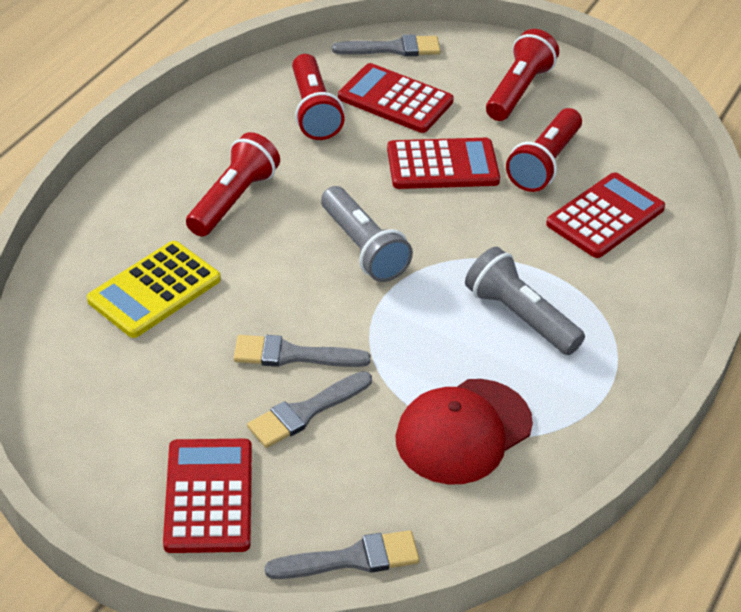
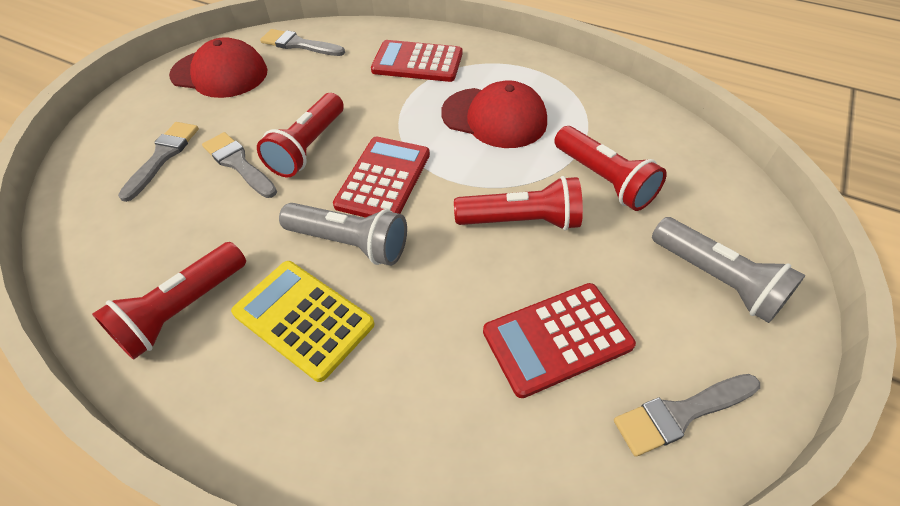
red calculator: 4 -> 3
red cap: 1 -> 2

